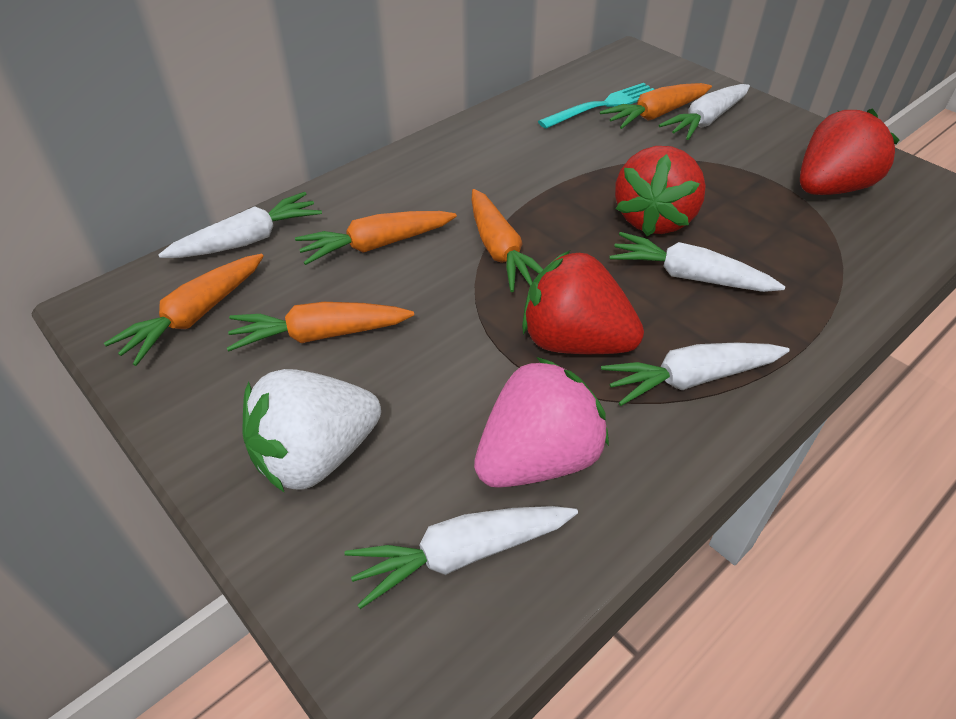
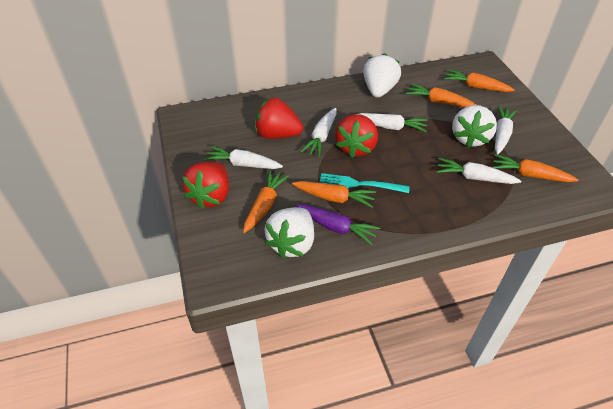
pink strawberry: 1 -> 0
purple carrot: 0 -> 1
white strawberry: 1 -> 3

